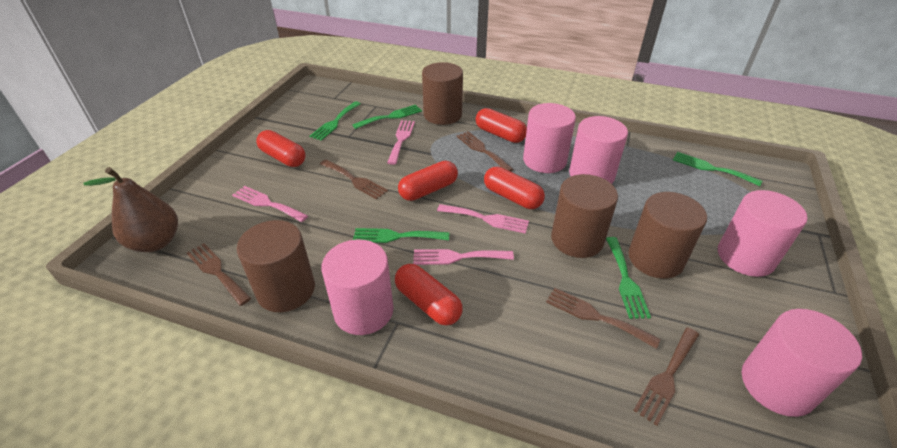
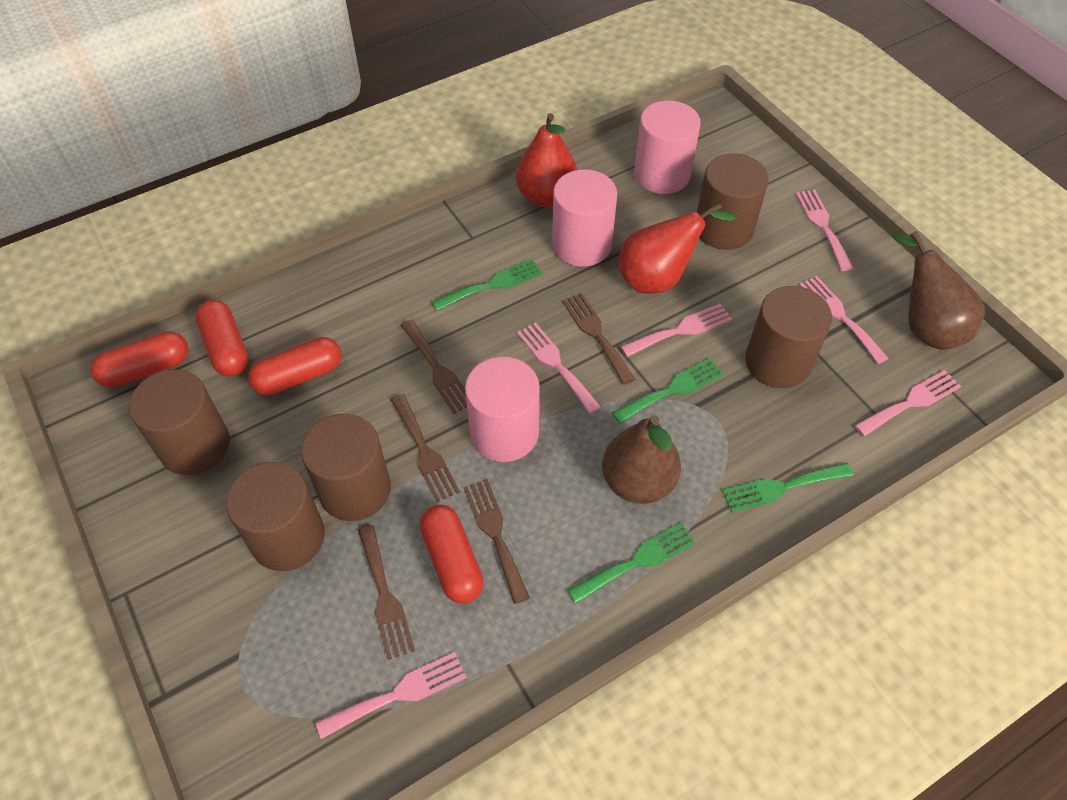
brown cylinder: 4 -> 5
brown pear: 1 -> 2
green fork: 5 -> 4
pink cylinder: 5 -> 3
pink fork: 4 -> 6
red capsule: 5 -> 4
red pear: 0 -> 2

